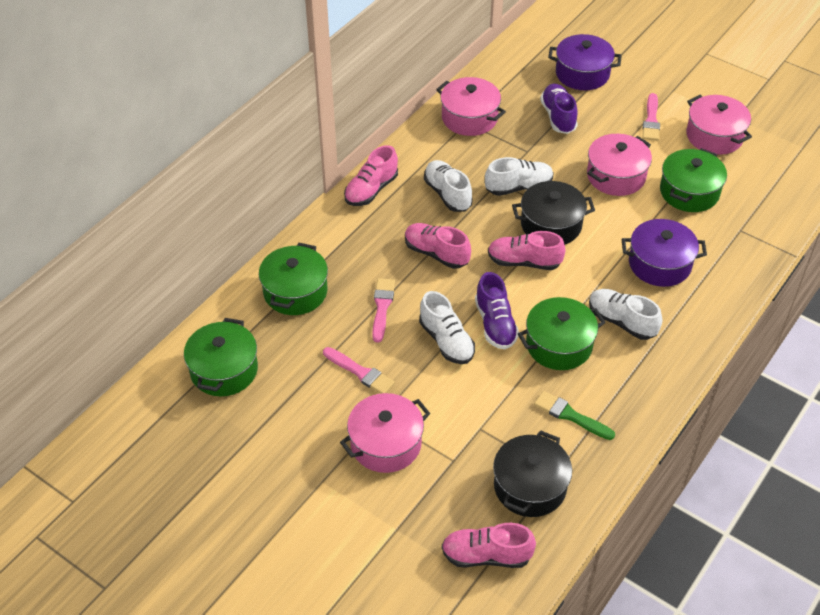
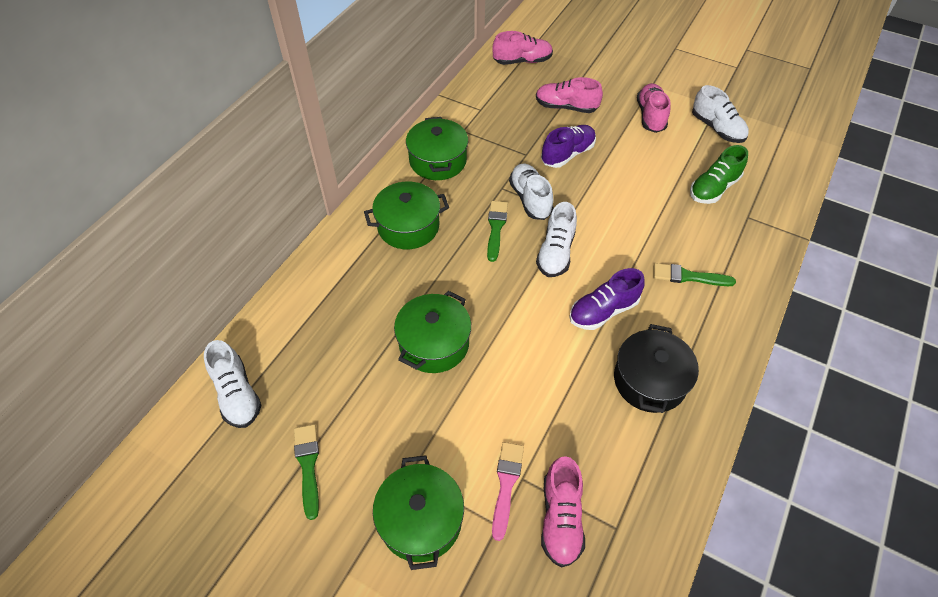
black pot: 2 -> 1
green brush: 1 -> 3
green shoe: 0 -> 1
pink brush: 3 -> 1
pink pot: 4 -> 0
purple pot: 2 -> 0

